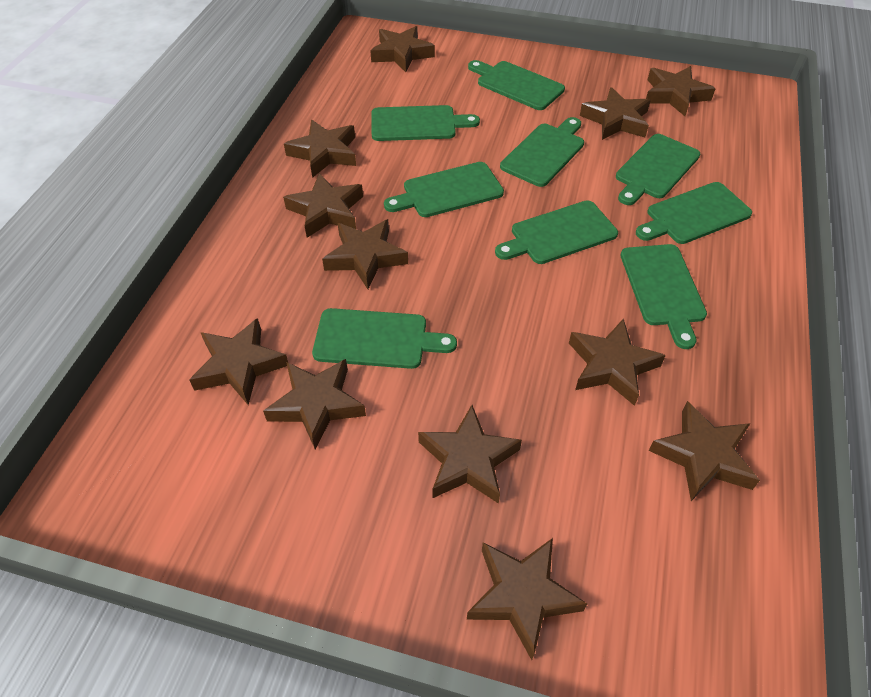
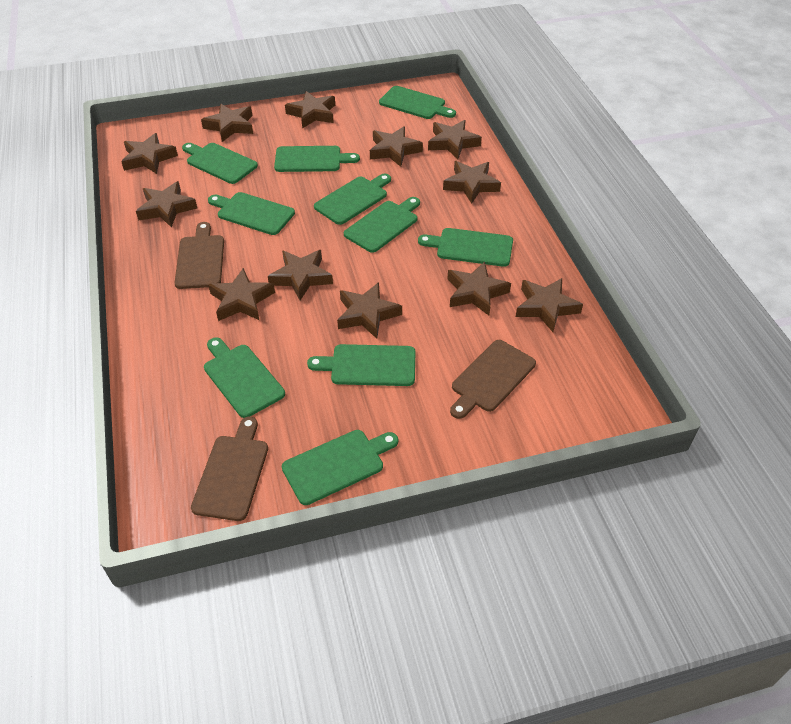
brown cutting board: 0 -> 3
green cutting board: 9 -> 10

